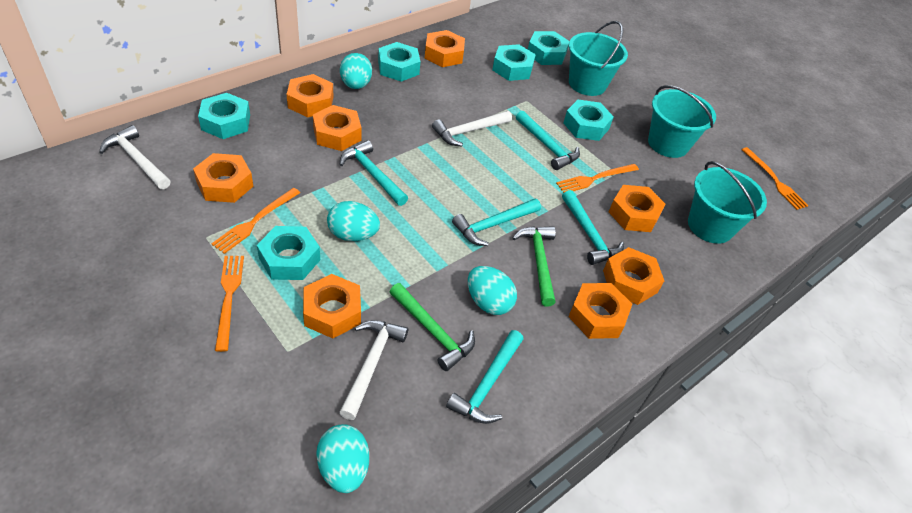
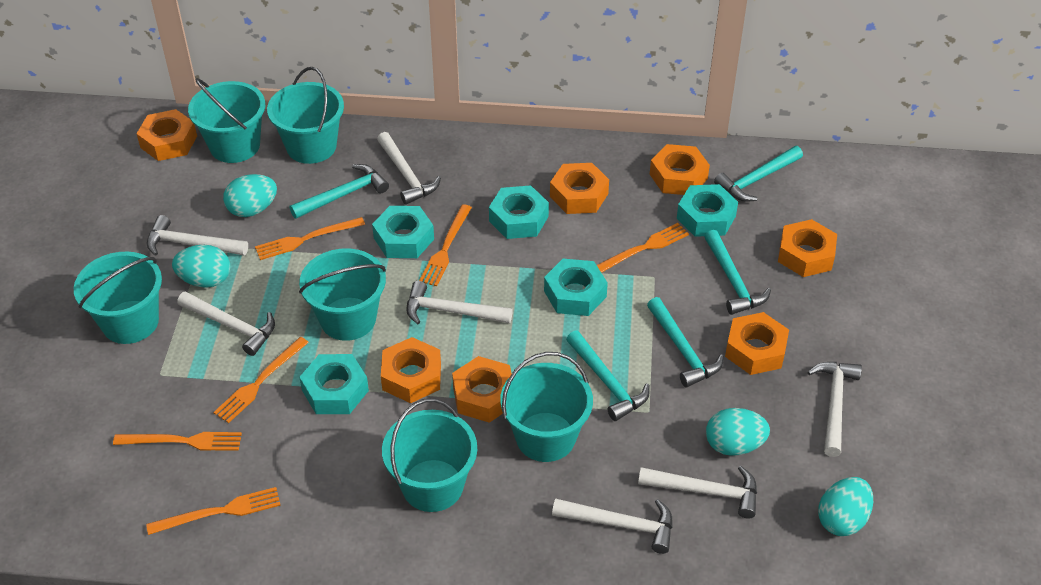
green hammer: 2 -> 0
orange fork: 4 -> 6
orange nut: 8 -> 7
turquoise bucket: 3 -> 6
turquoise nut: 6 -> 5
white hammer: 3 -> 7

